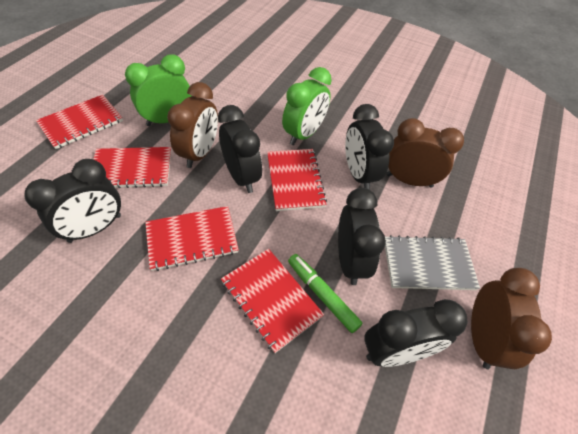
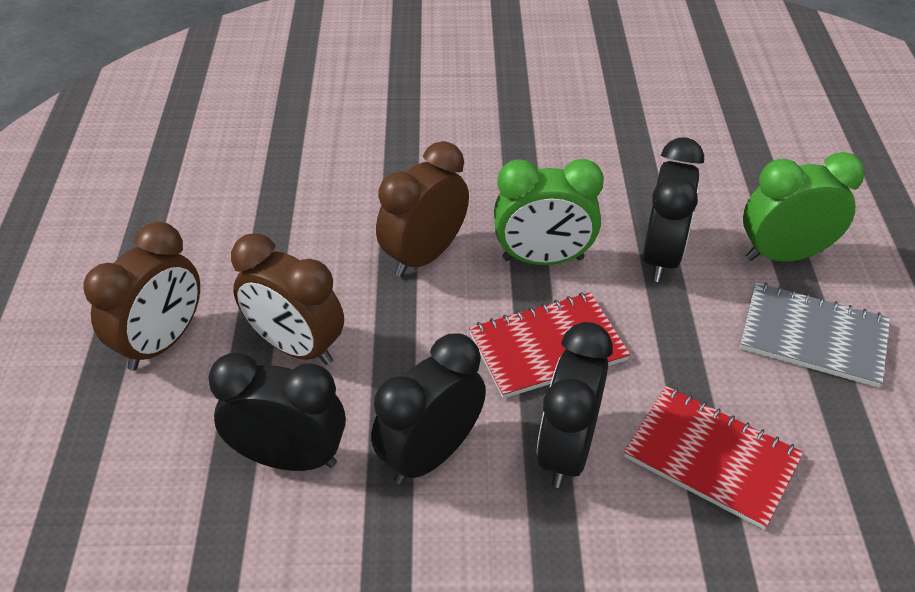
black clock: 5 -> 4
green marker: 1 -> 0
red notebook: 5 -> 2

